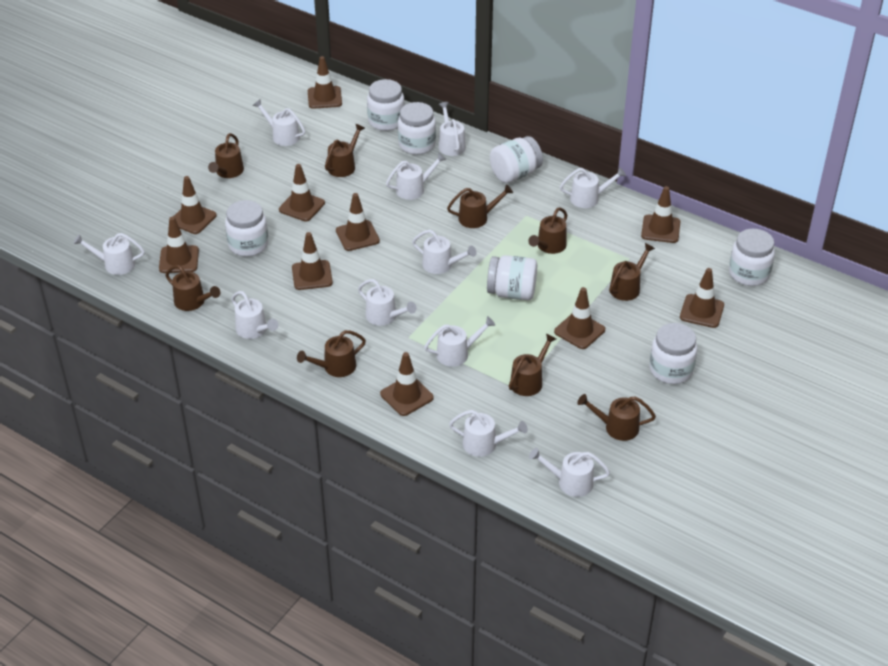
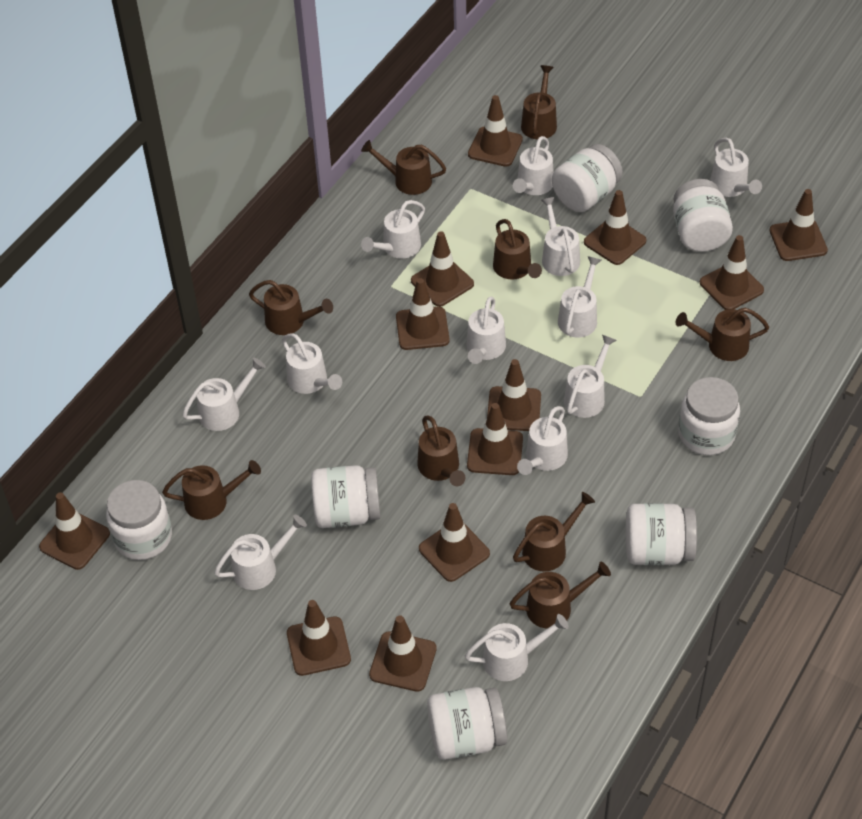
brown traffic cone: 10 -> 12
white watering can: 11 -> 12

